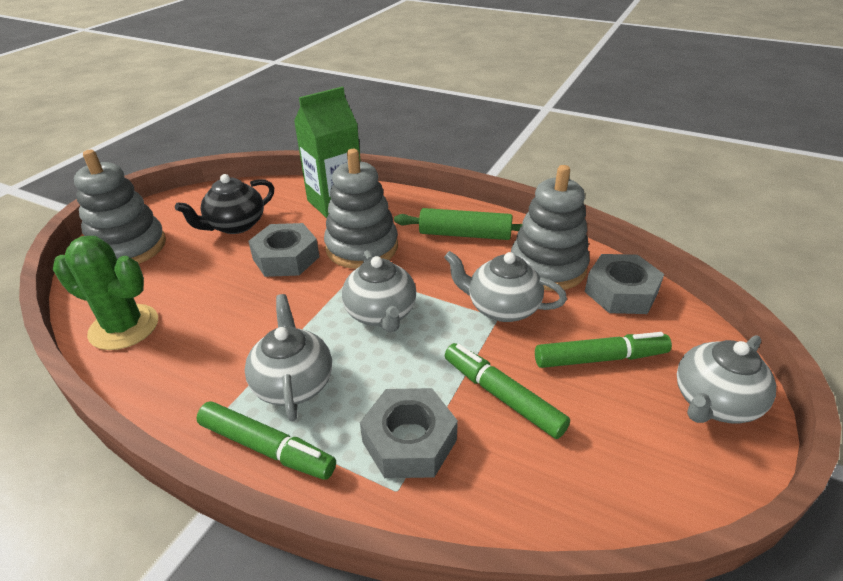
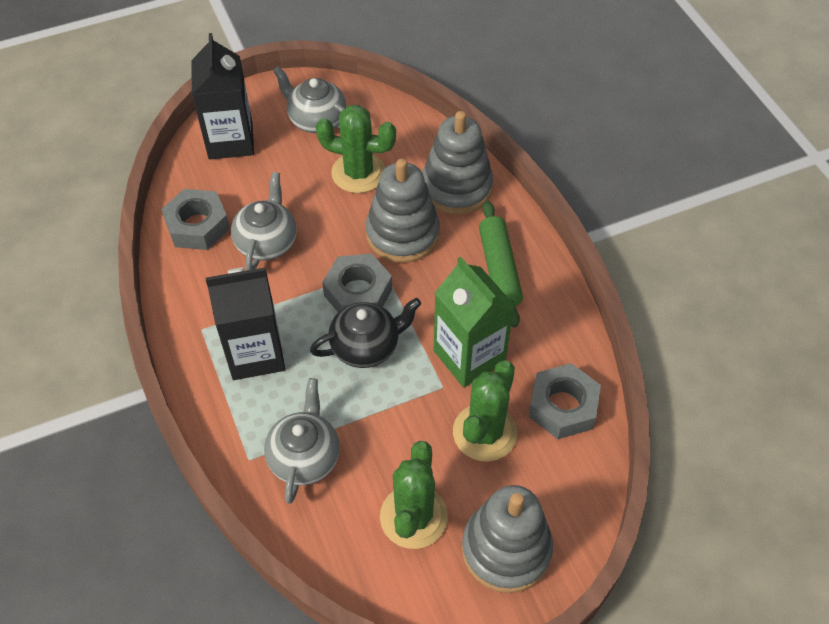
black carton: 0 -> 2
green cactus: 1 -> 3
green marker: 3 -> 0
grey teapot: 4 -> 3

